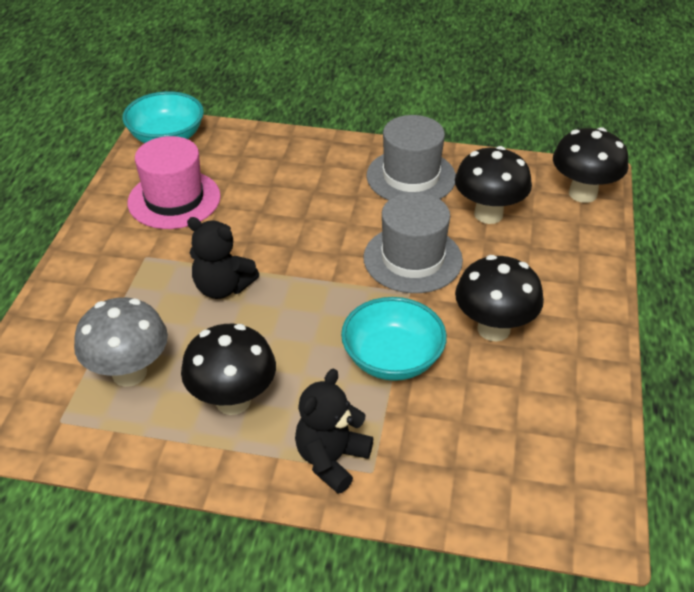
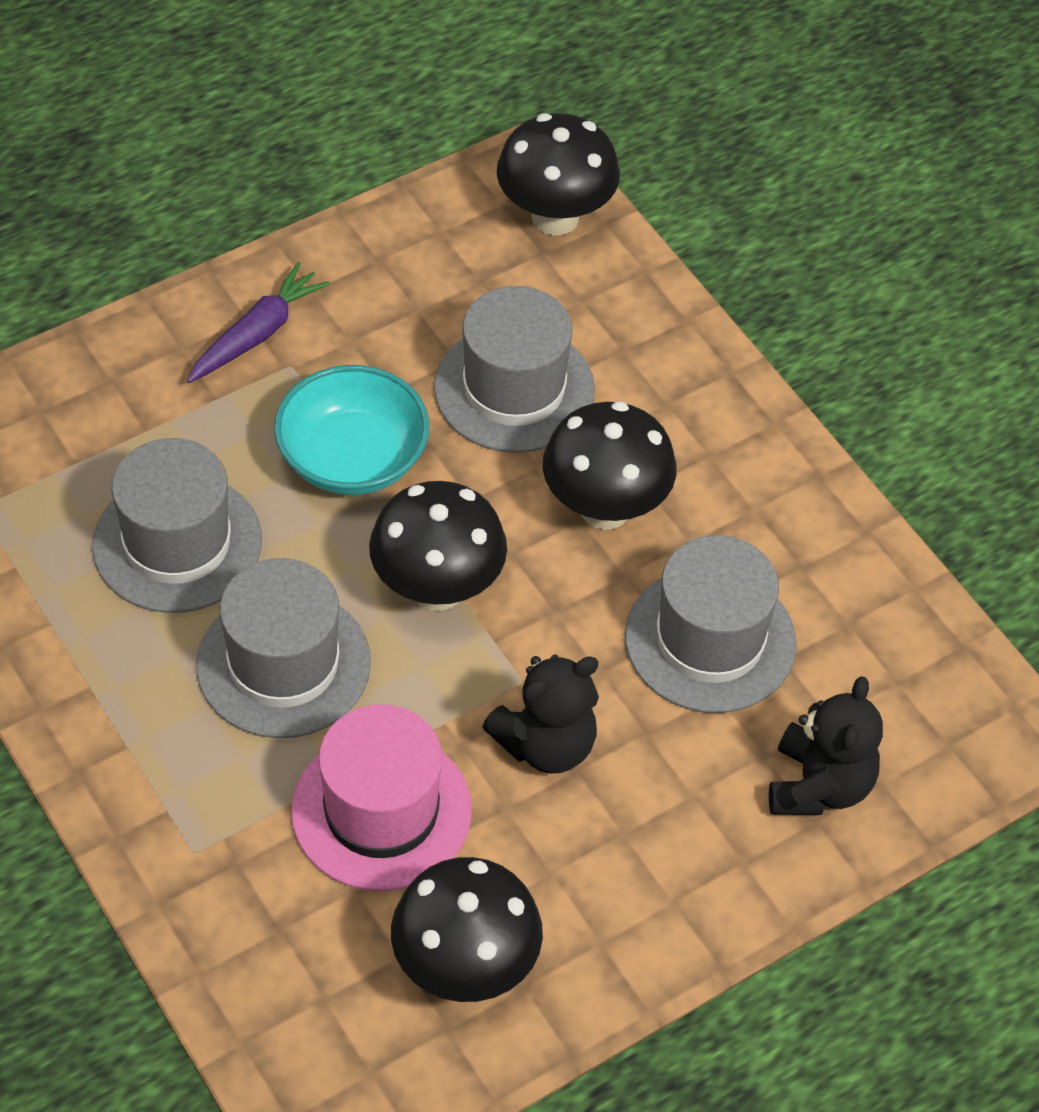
grey hat: 2 -> 4
grey mushroom: 1 -> 0
purple carrot: 0 -> 1
turquoise bowl: 2 -> 1

